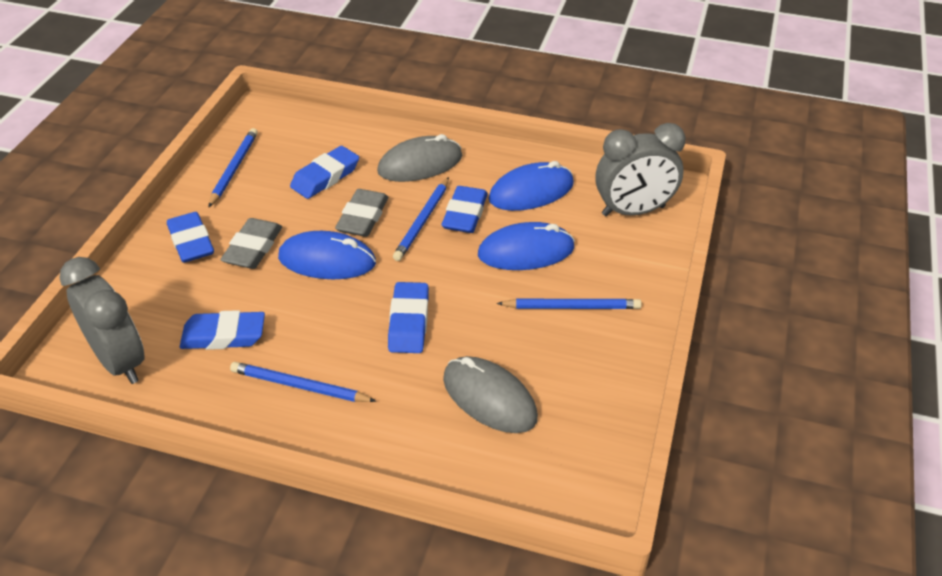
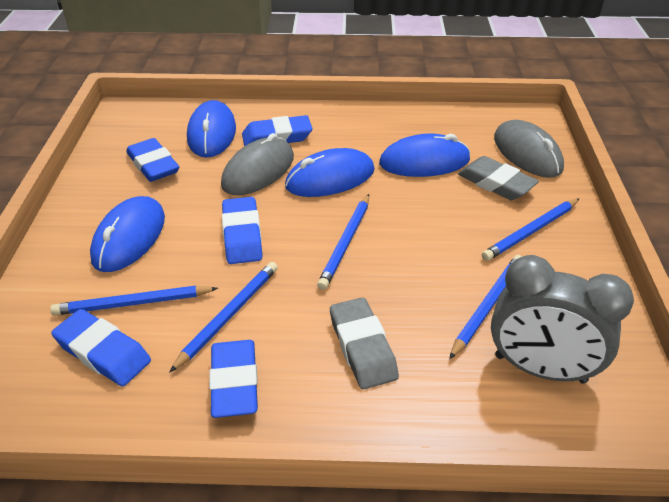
blue mouse: 3 -> 4
blue pencil: 4 -> 5
grey clock: 2 -> 1

